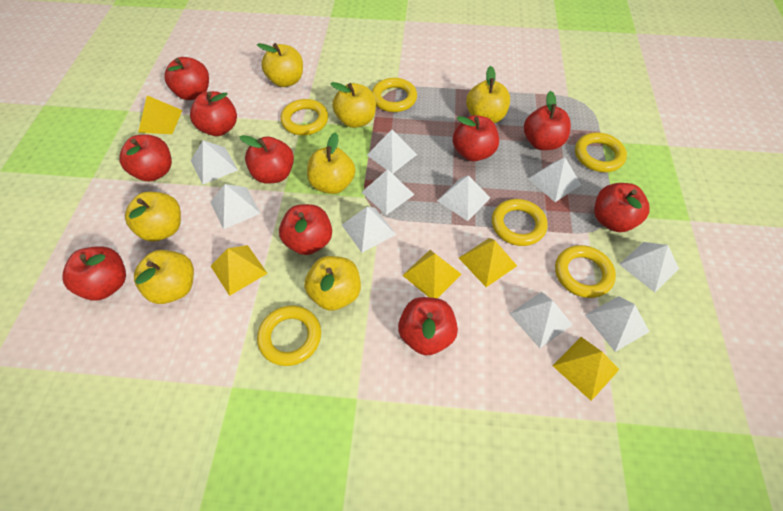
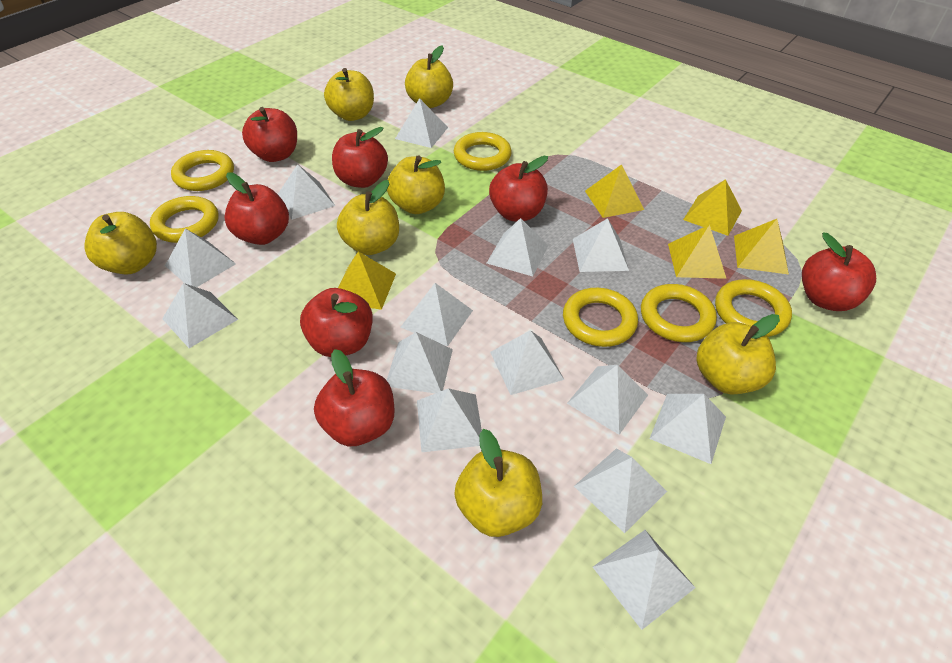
red apple: 10 -> 7
white pyramid: 10 -> 14

